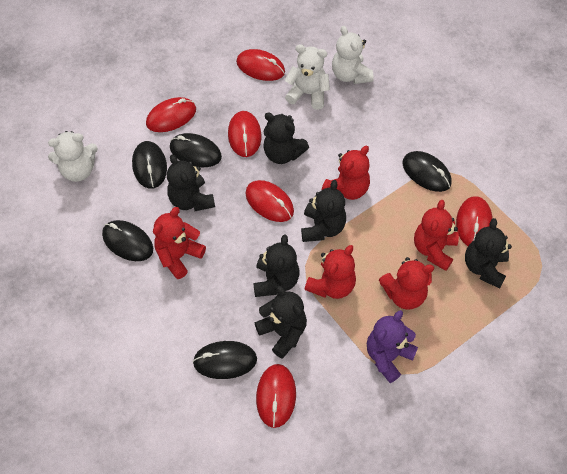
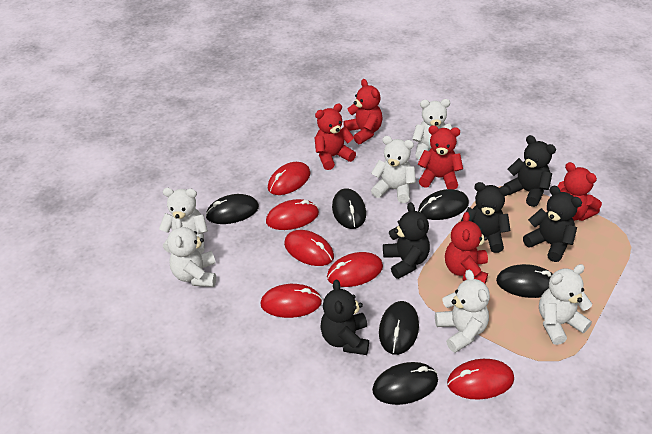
black mouse: 5 -> 6
black teddy bear: 6 -> 5
purple teddy bear: 1 -> 0
white teddy bear: 3 -> 6

